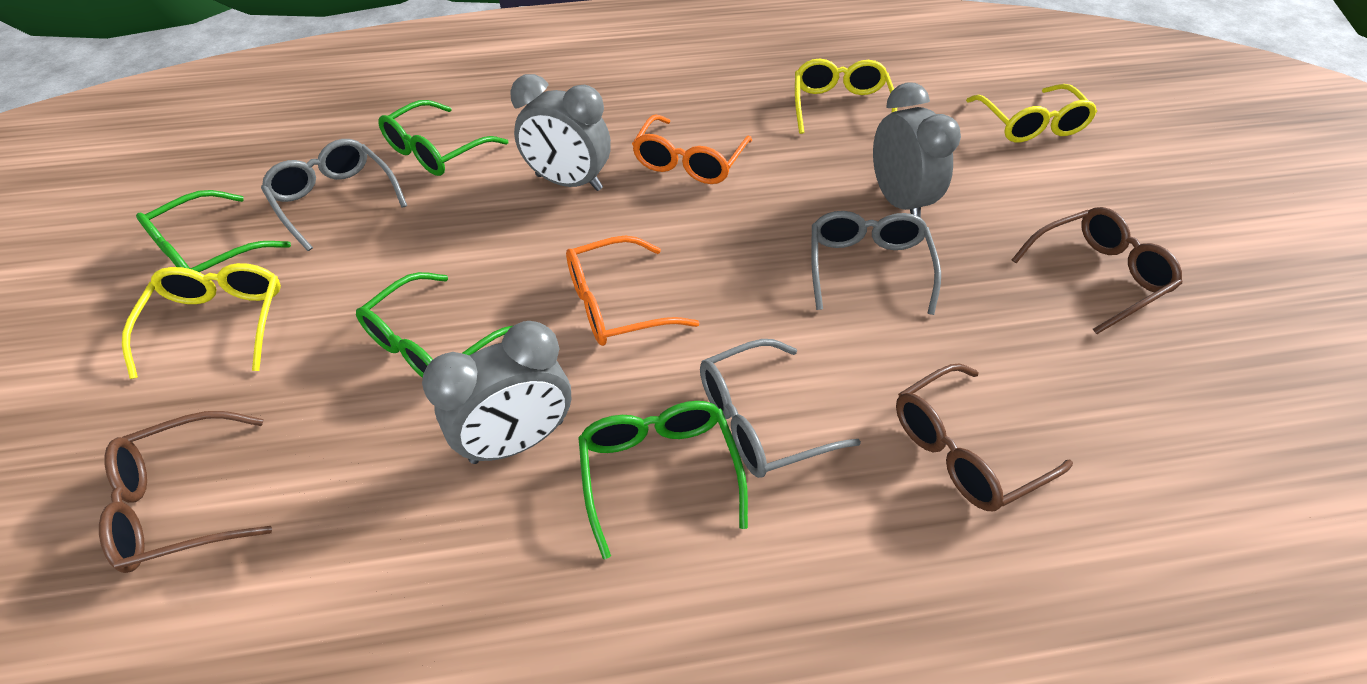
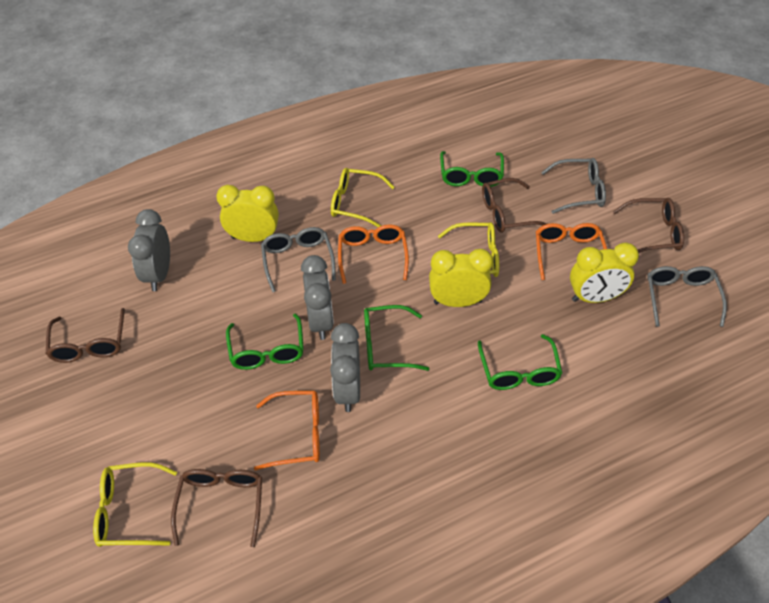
brown glasses: 3 -> 4
orange glasses: 2 -> 3
yellow clock: 0 -> 3

